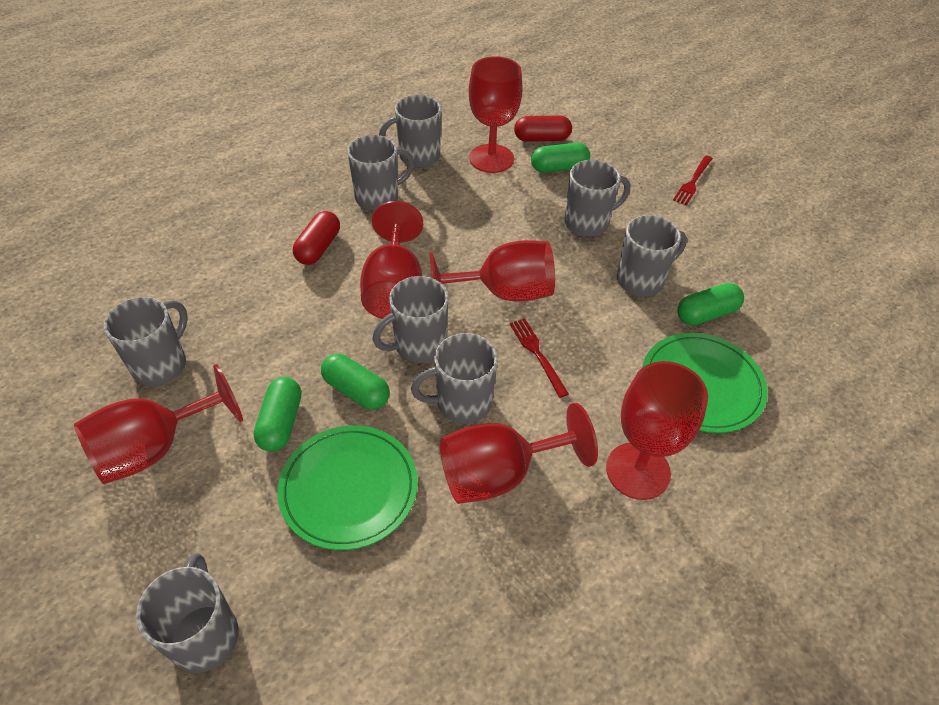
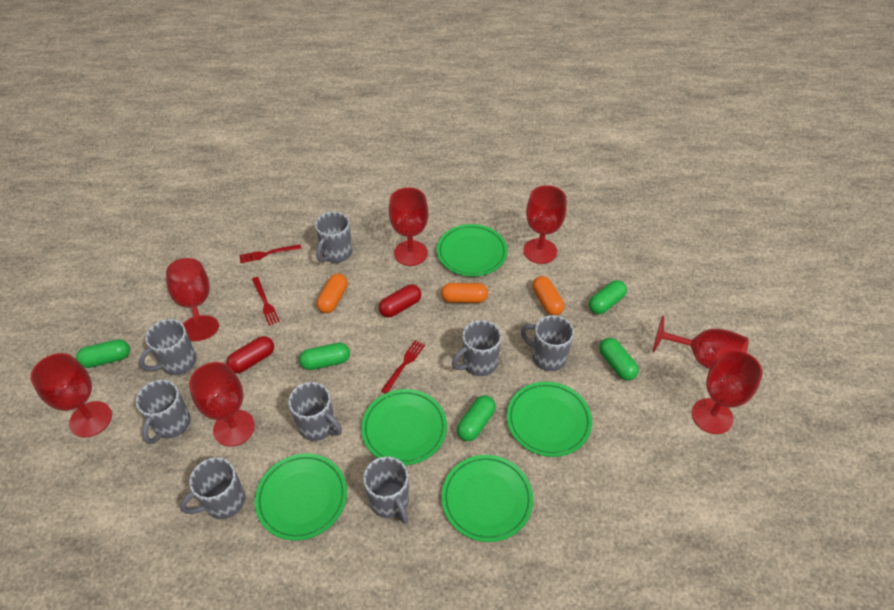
green capsule: 4 -> 5
green plate: 2 -> 5
orange capsule: 0 -> 3
red fork: 2 -> 3
red goblet: 6 -> 7

